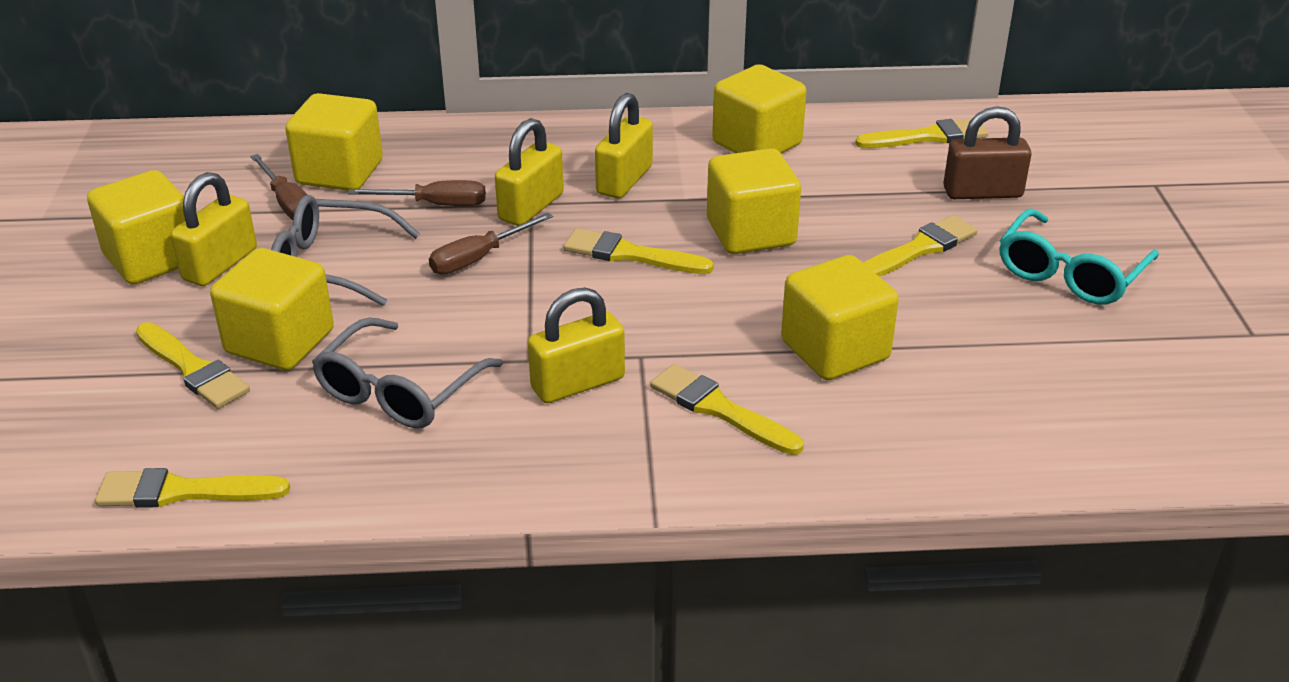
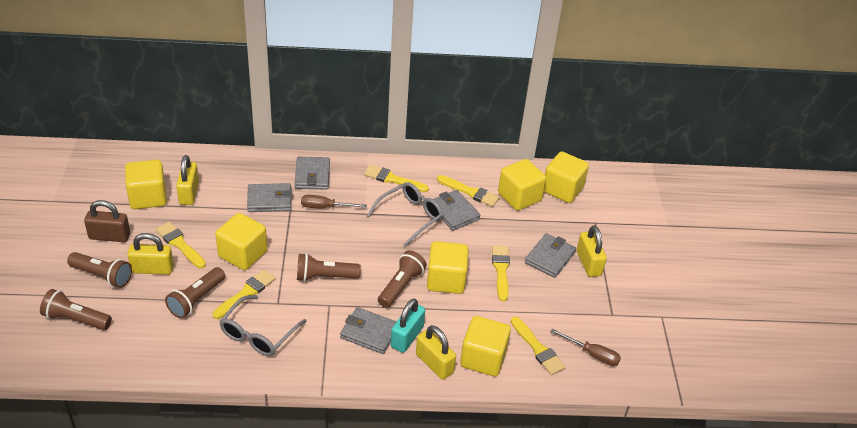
brown flashlight: 0 -> 5
brown screwdriver: 3 -> 2
grey wallet: 0 -> 5
turquoise glasses: 1 -> 0
turquoise padlock: 0 -> 1

